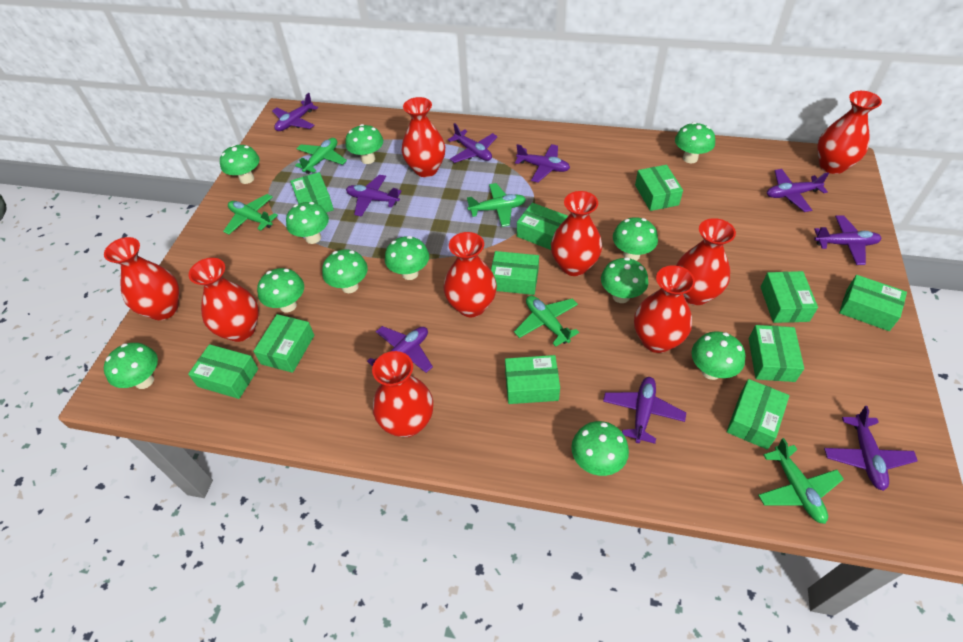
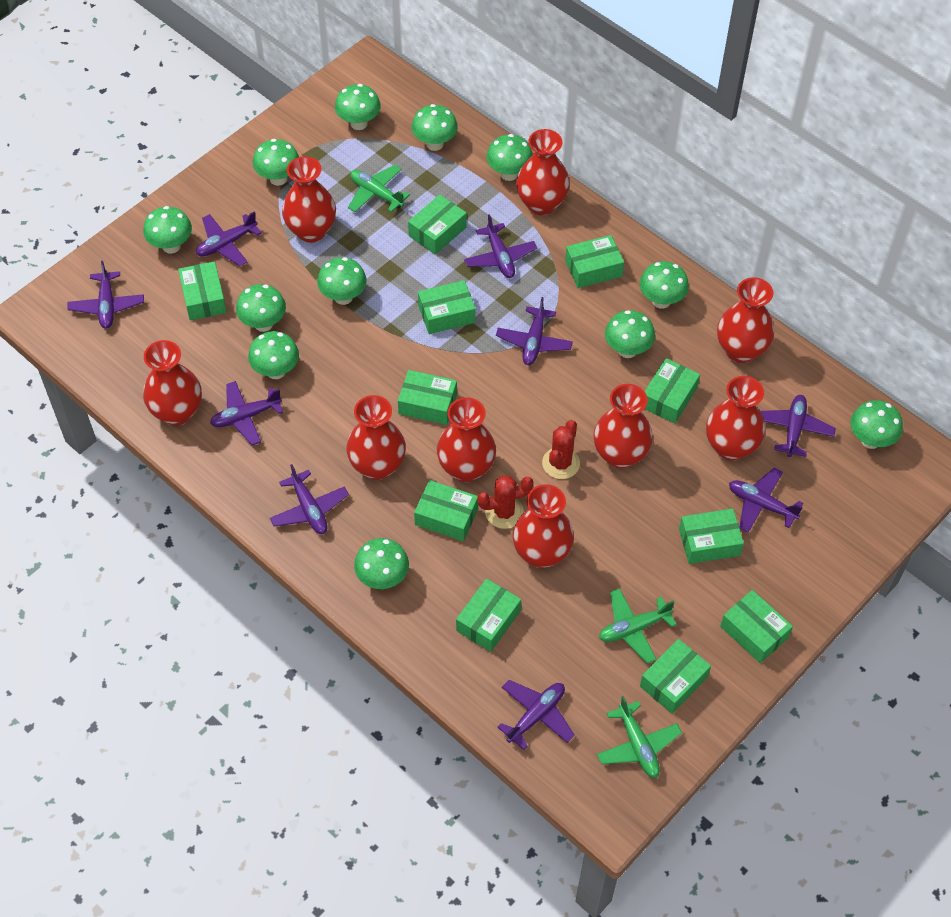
green plane: 5 -> 3
red cactus: 0 -> 2

